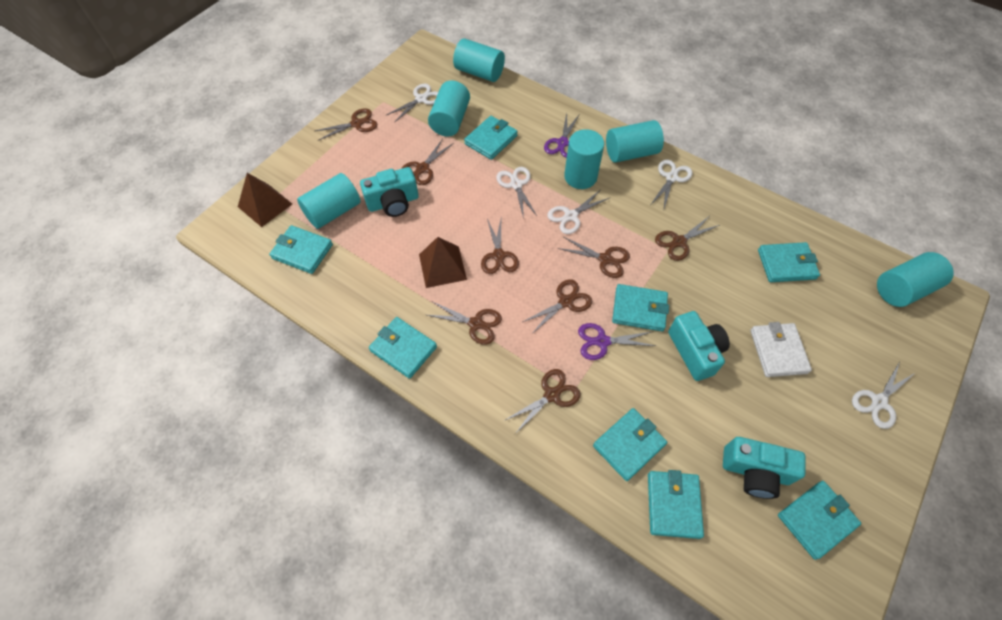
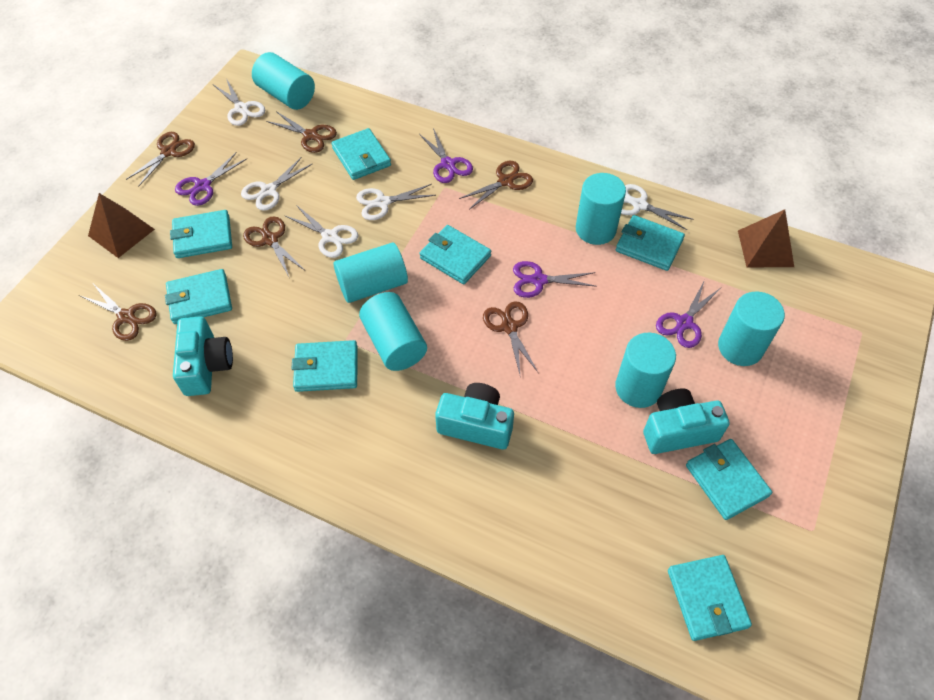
brown scissors: 8 -> 6
purple scissors: 2 -> 4
white wallet: 1 -> 0

